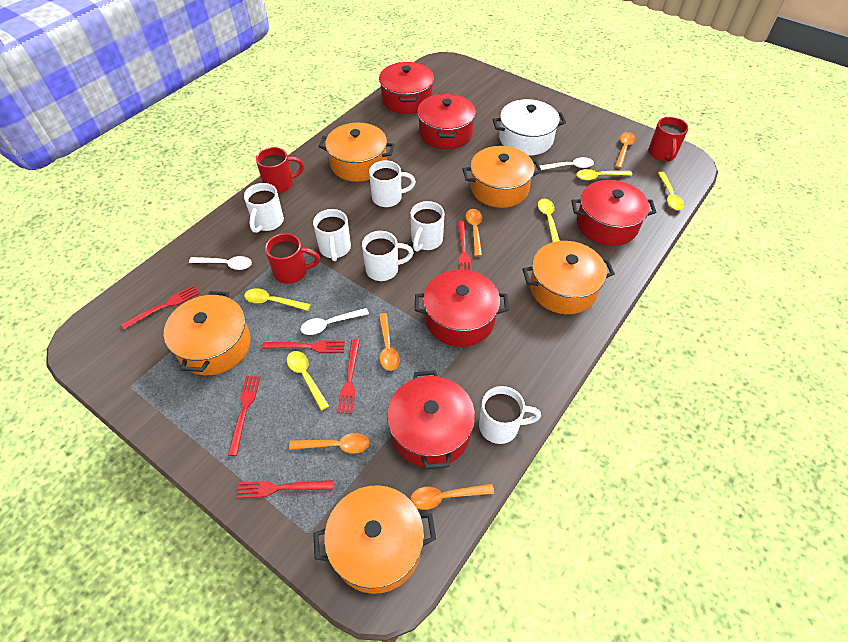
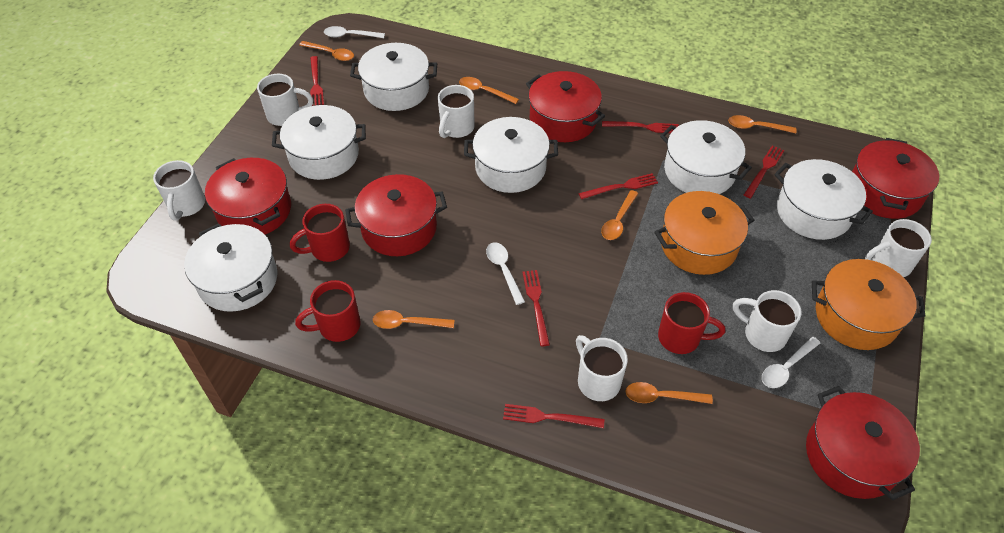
orange pot: 5 -> 2
orange spoon: 5 -> 6
white pot: 1 -> 6
yellow spoon: 5 -> 0

